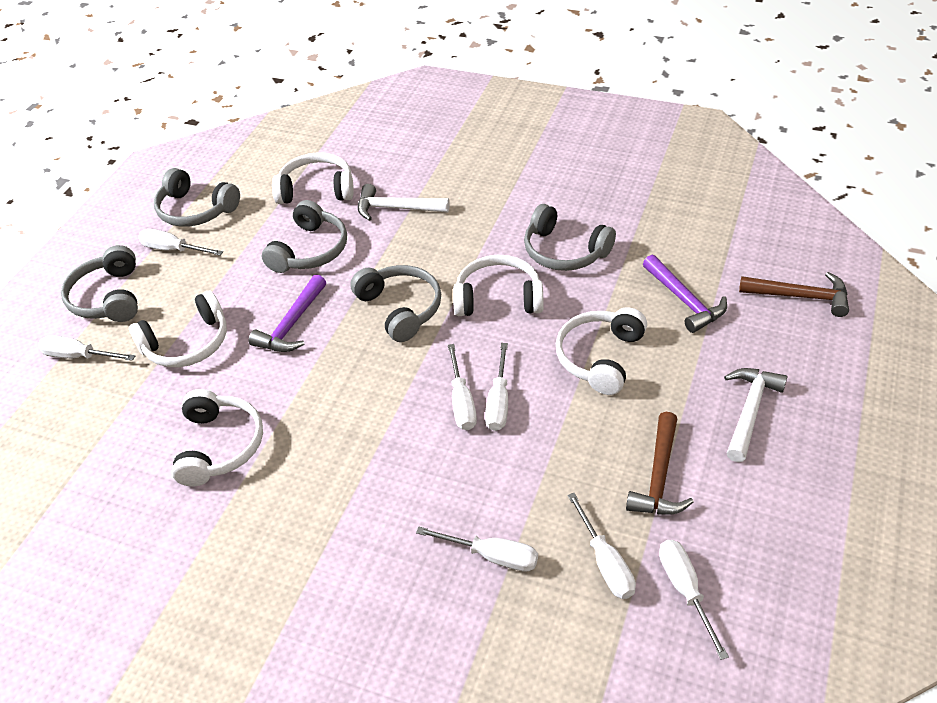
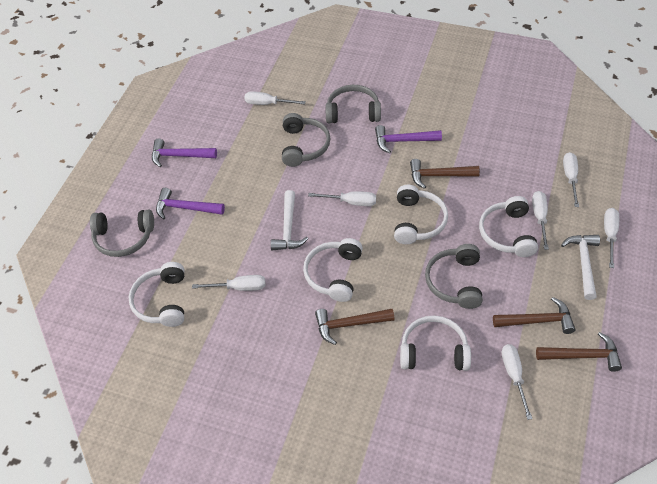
brown hammer: 2 -> 4
grey headphones: 5 -> 4
purple hammer: 2 -> 3

